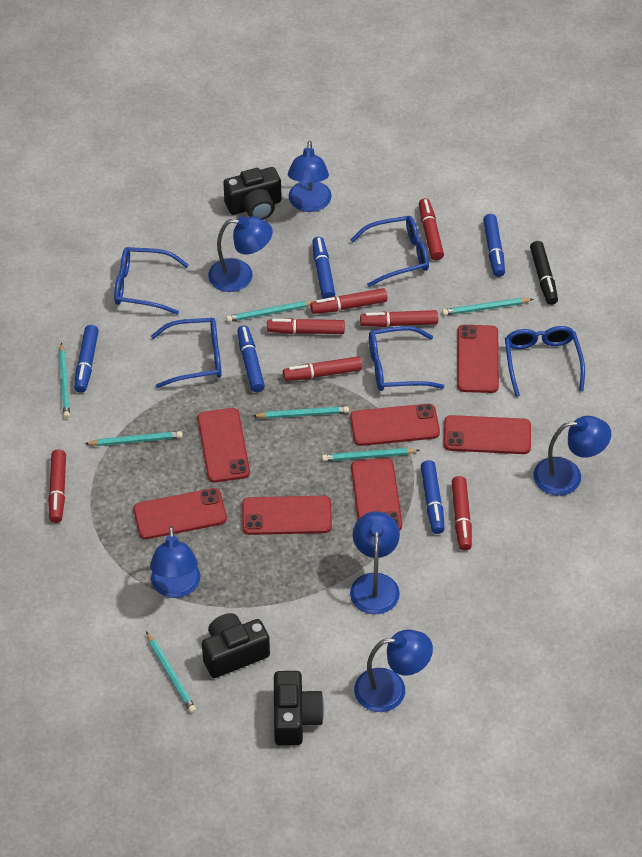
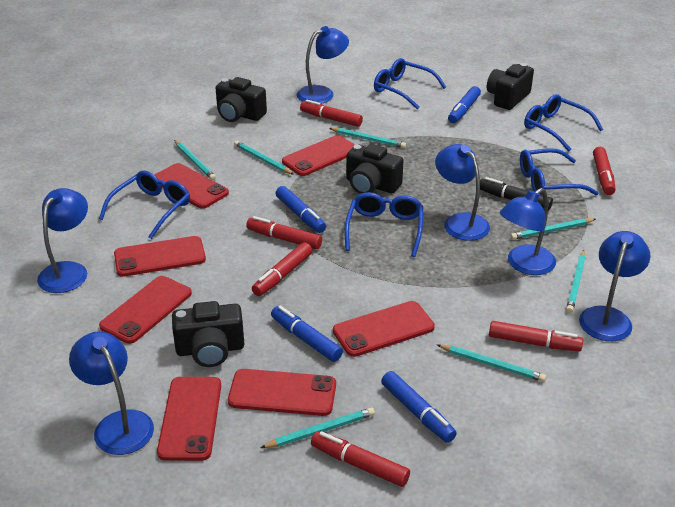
black camera: 3 -> 4
blue marker: 5 -> 4
red marker: 7 -> 6

